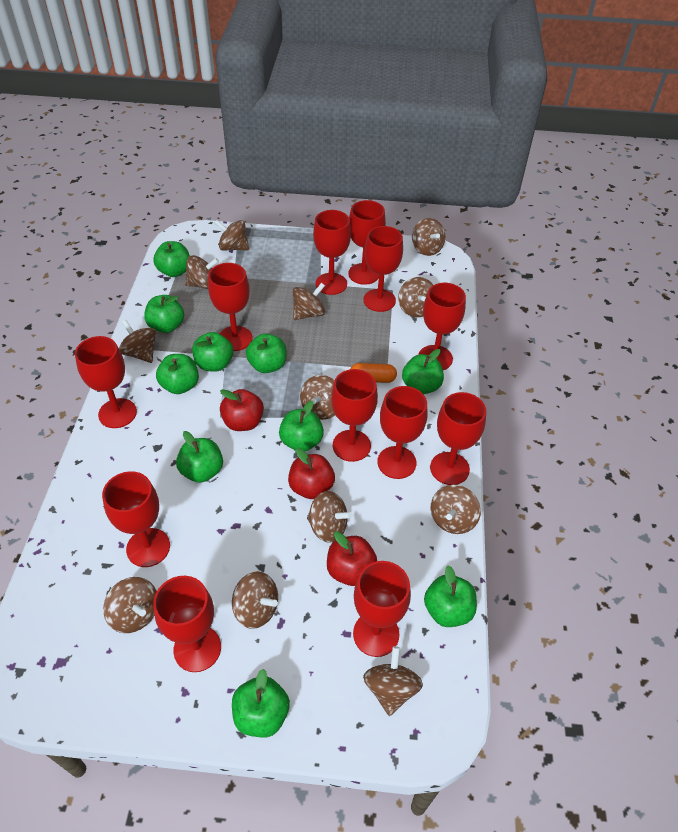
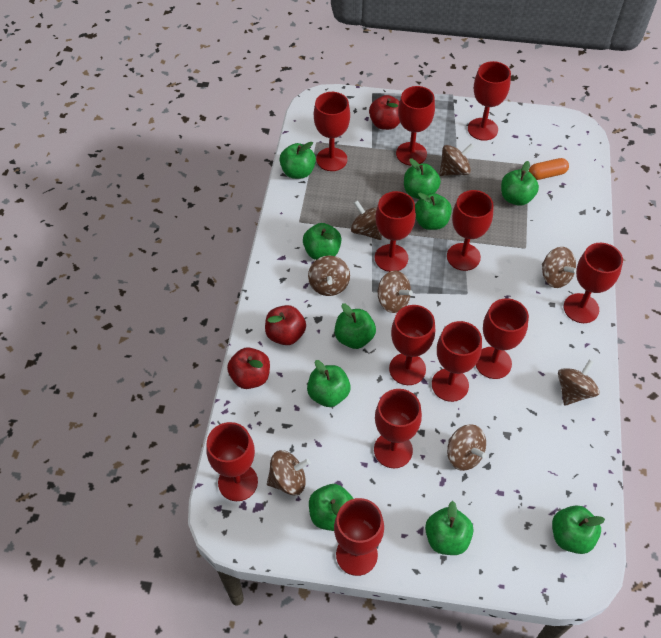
brown spinning top: 12 -> 8

